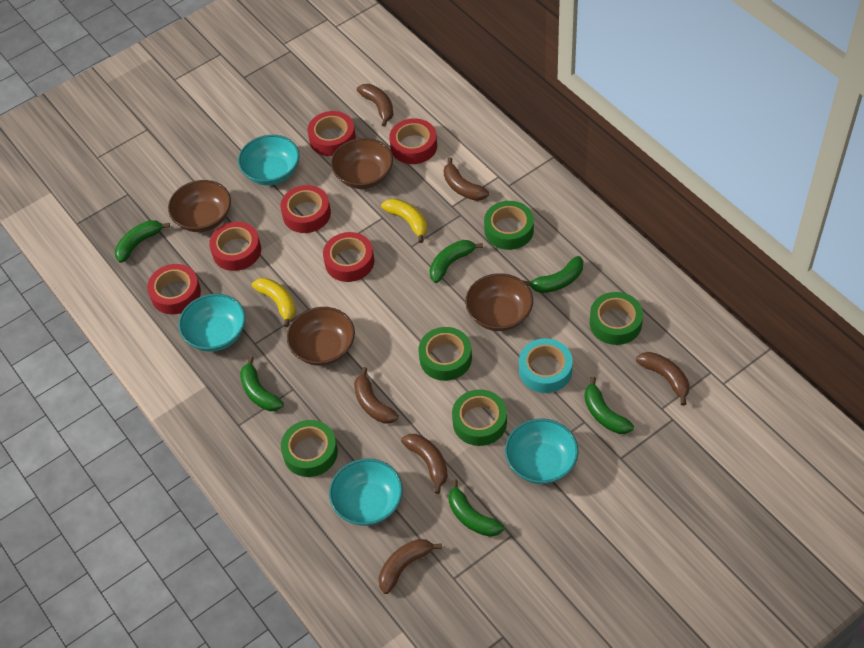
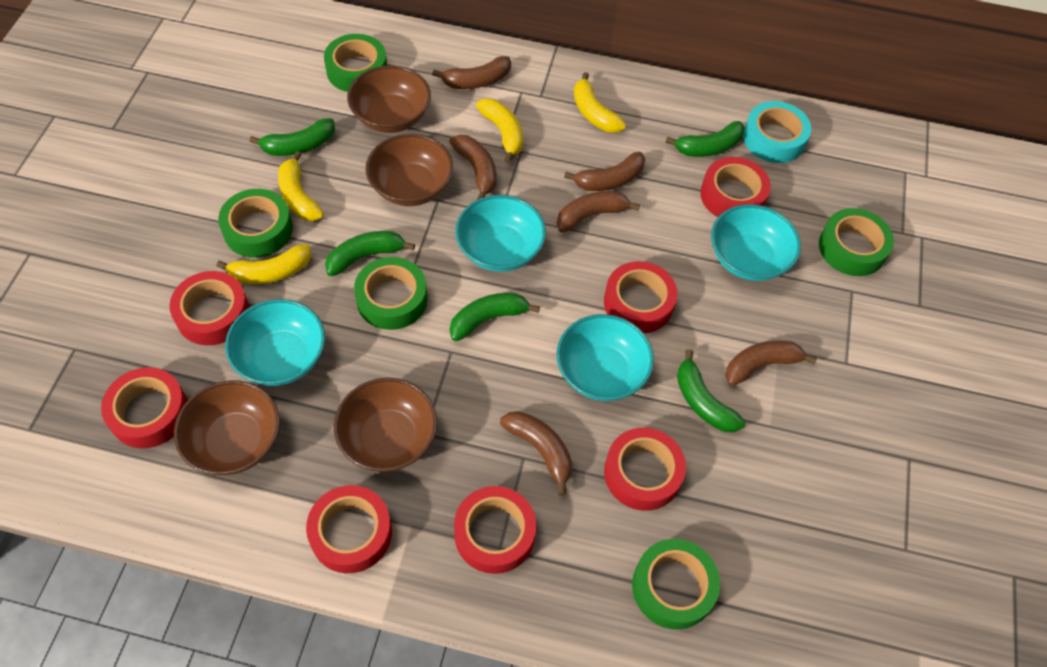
green banana: 6 -> 5
red tape: 6 -> 7
yellow banana: 2 -> 4

